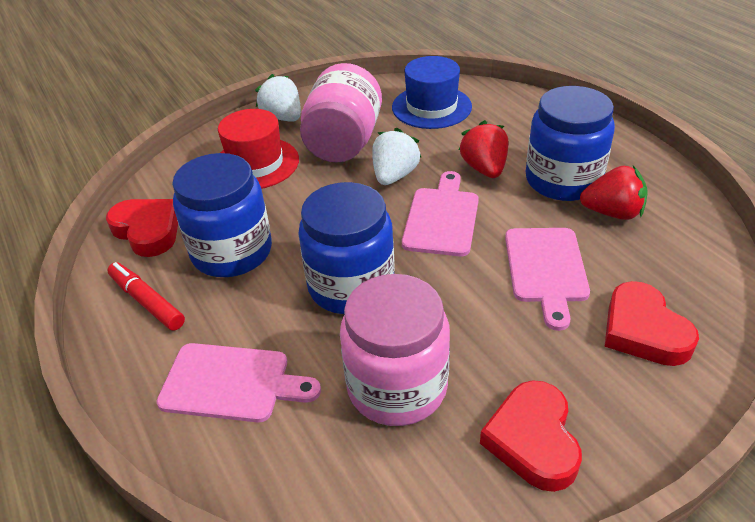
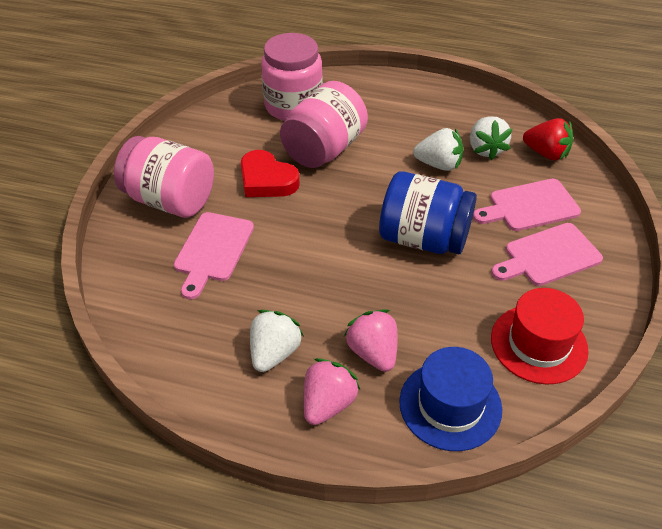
blue jar: 3 -> 1
pink jar: 2 -> 3
pink strawberry: 0 -> 2
red heart: 3 -> 1
red marker: 1 -> 0
red strawberry: 2 -> 1
white strawberry: 2 -> 3

